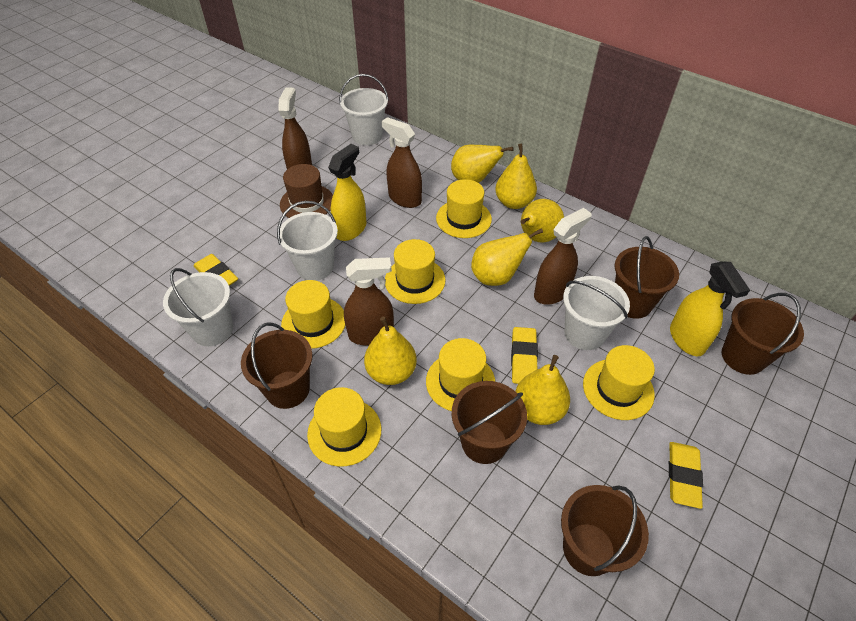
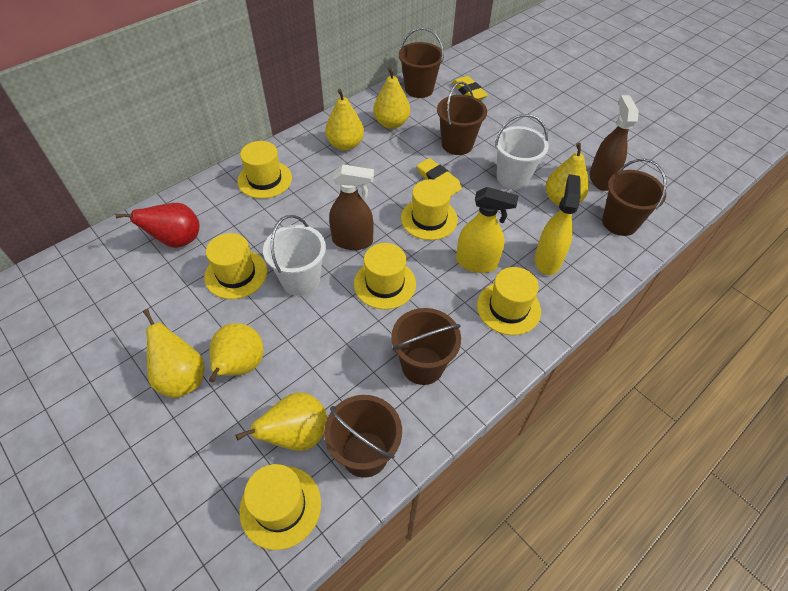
brown hat: 1 -> 0
brown spray bottle: 4 -> 2
red pear: 0 -> 1
white bucket: 4 -> 2
yellow eraser: 3 -> 2

